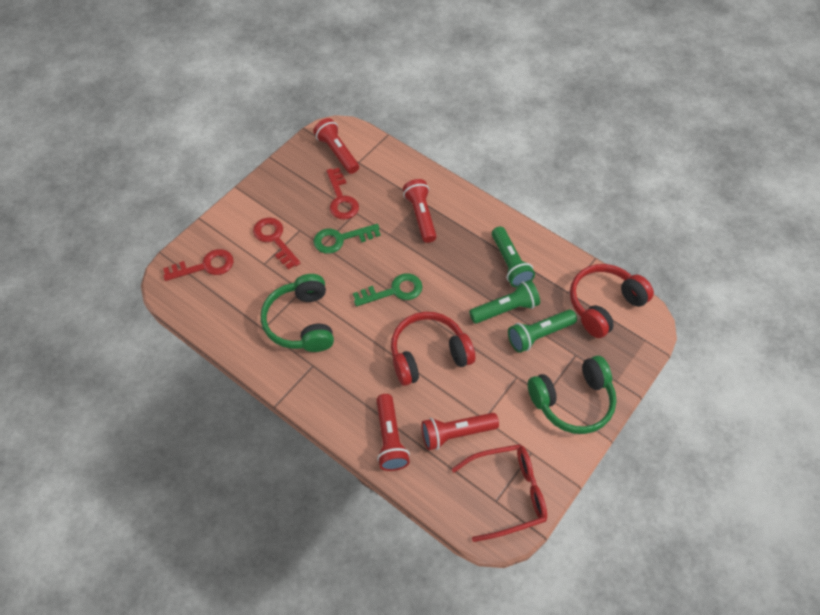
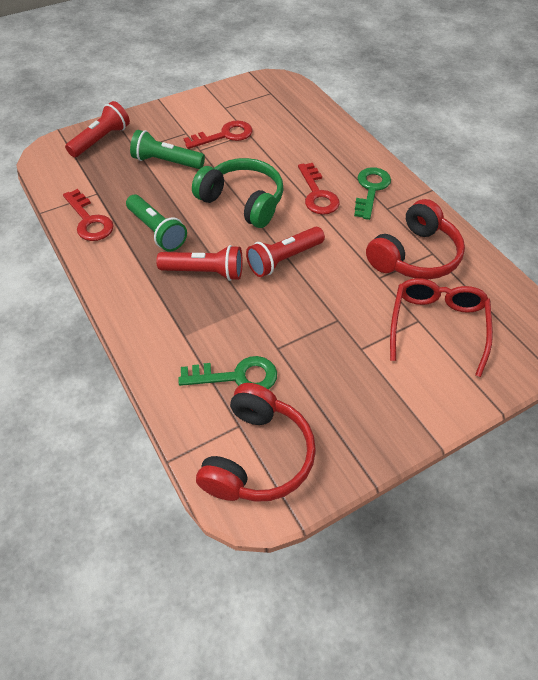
green flashlight: 3 -> 2
green headphones: 2 -> 1
red flashlight: 4 -> 3

